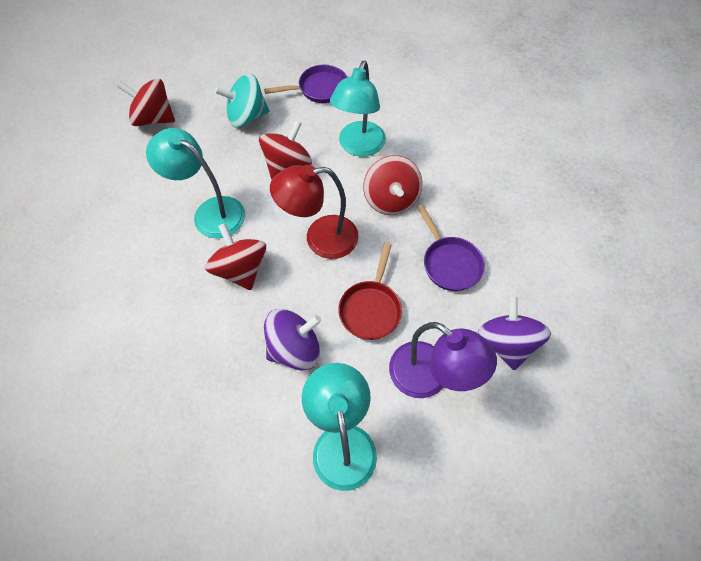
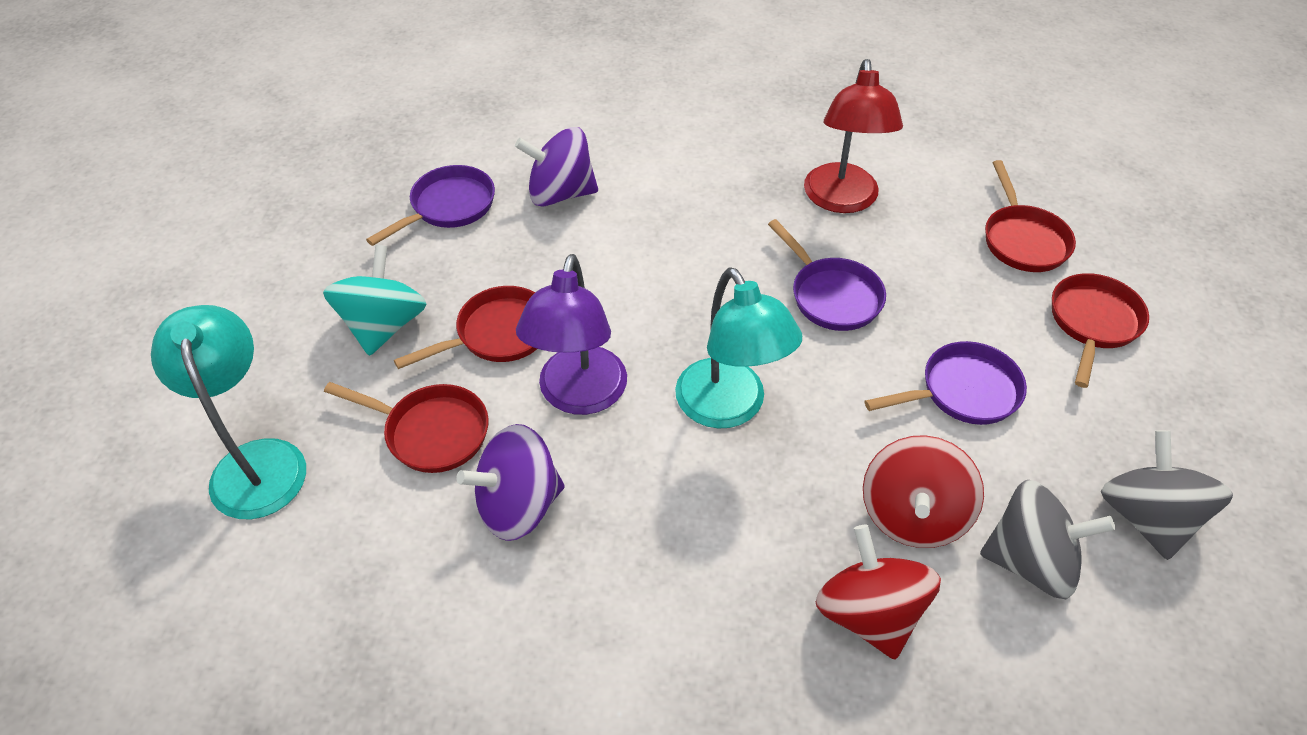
grey spinning top: 0 -> 2
purple pan: 2 -> 3
red pan: 1 -> 4
red spinning top: 4 -> 2
turquoise lamp: 3 -> 2

